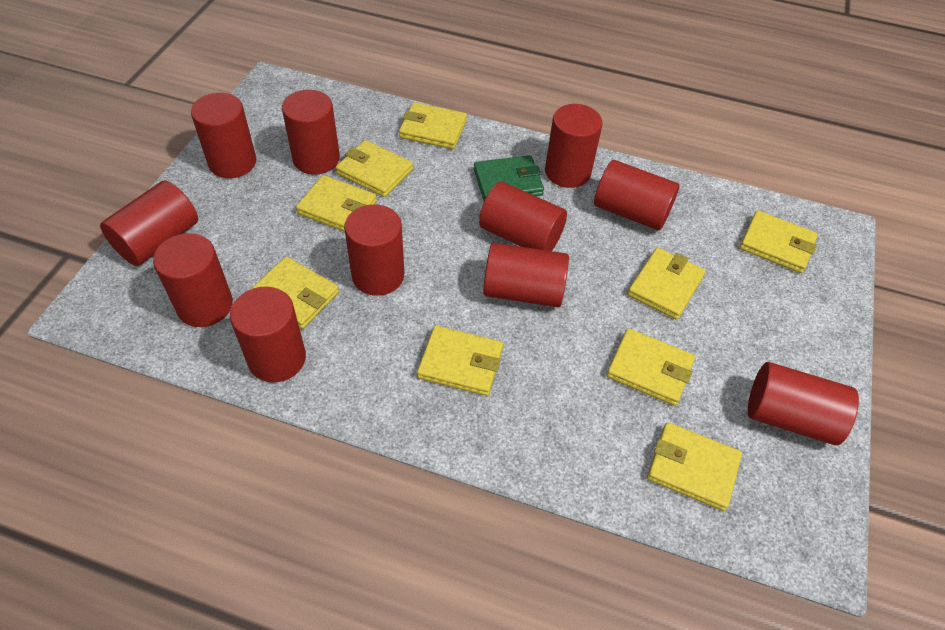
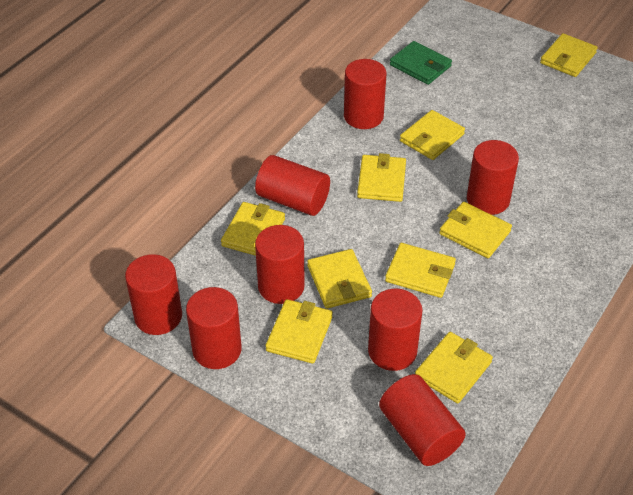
red cylinder: 11 -> 8

